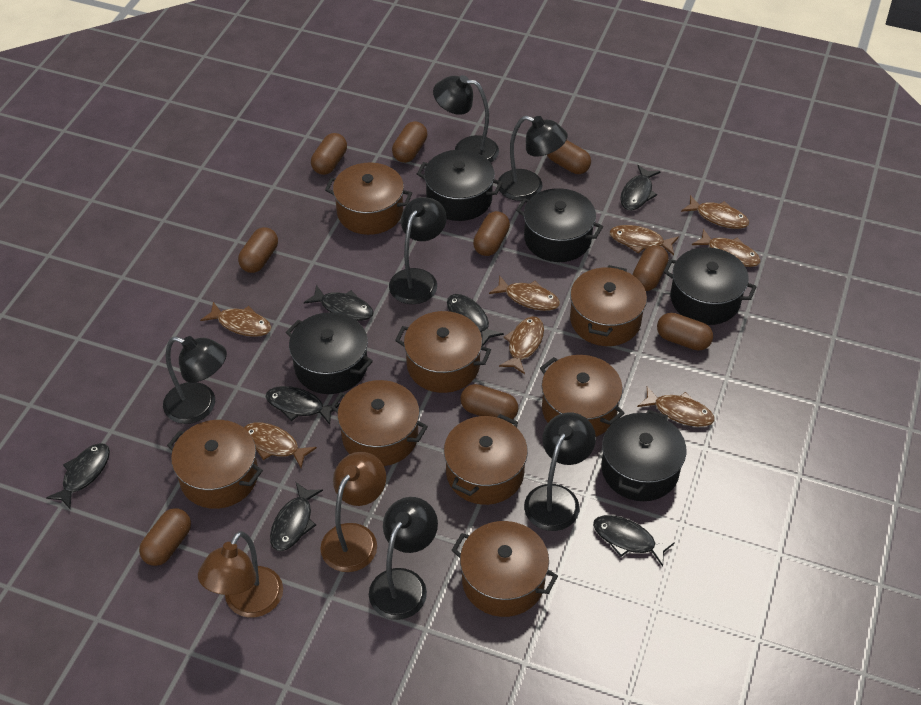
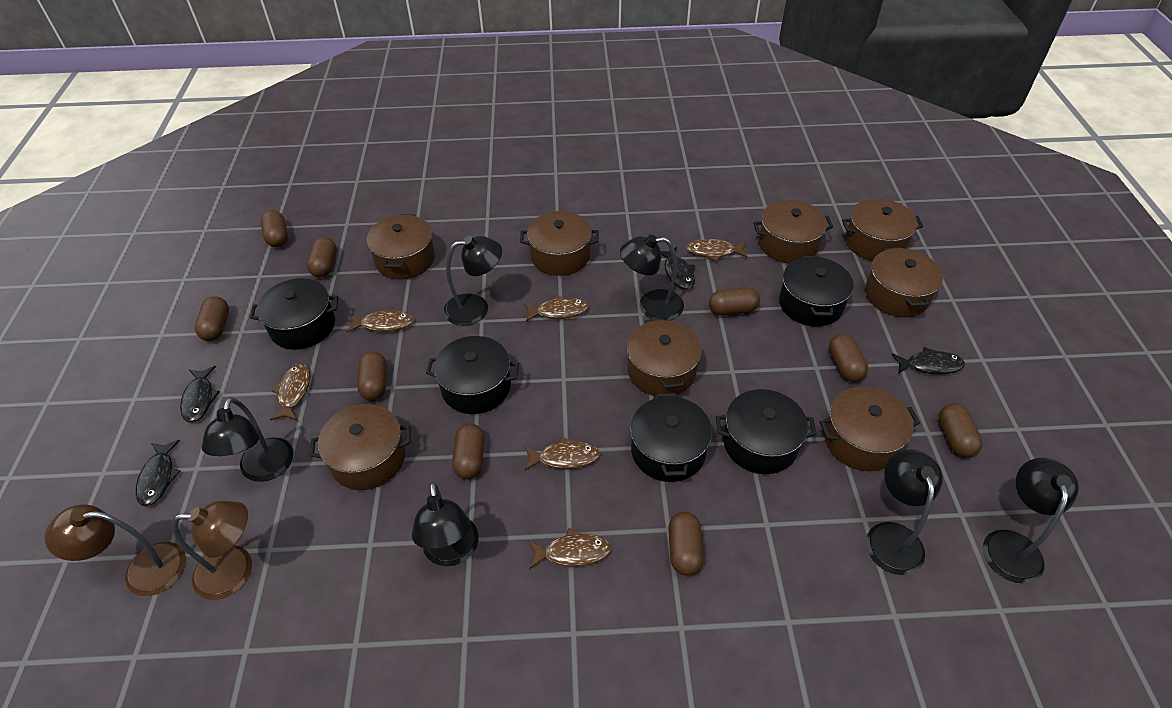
black fish: 7 -> 4
brown fish: 8 -> 6

